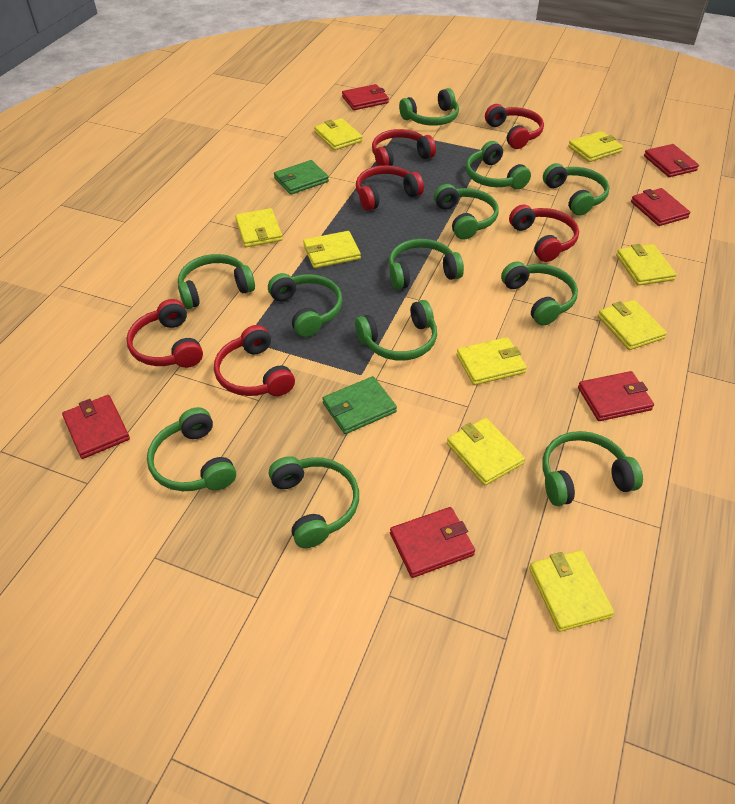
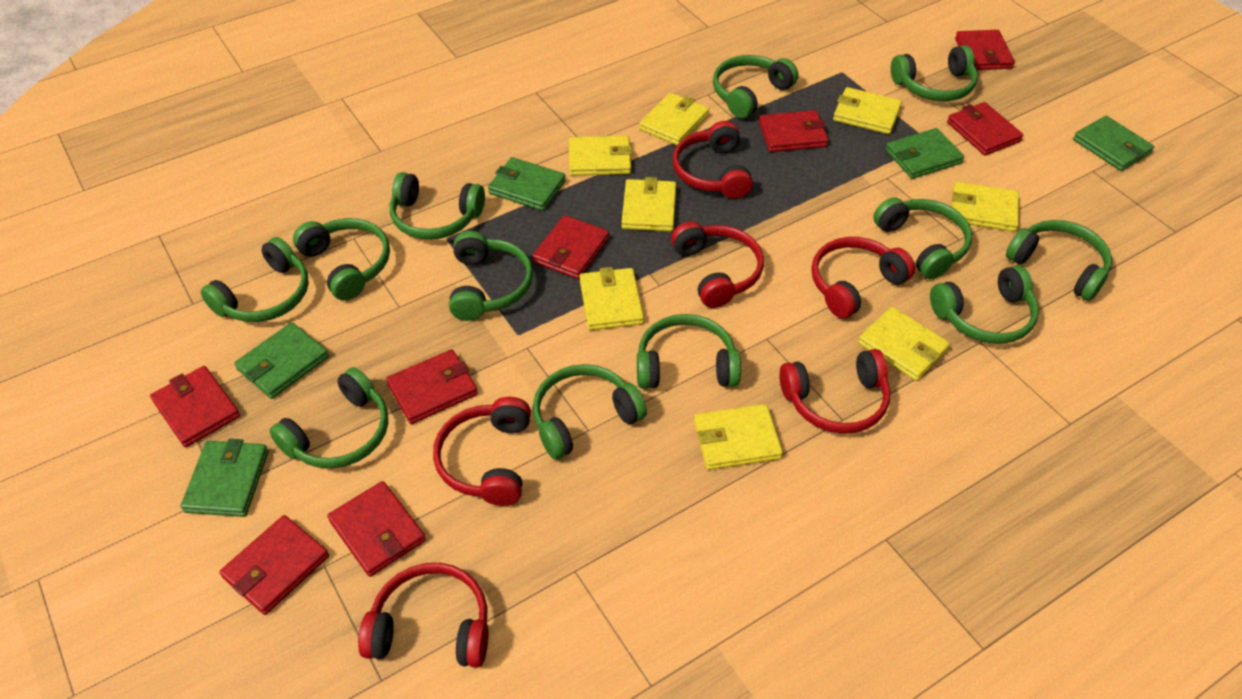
green wallet: 2 -> 5
red wallet: 6 -> 8
yellow wallet: 9 -> 8

